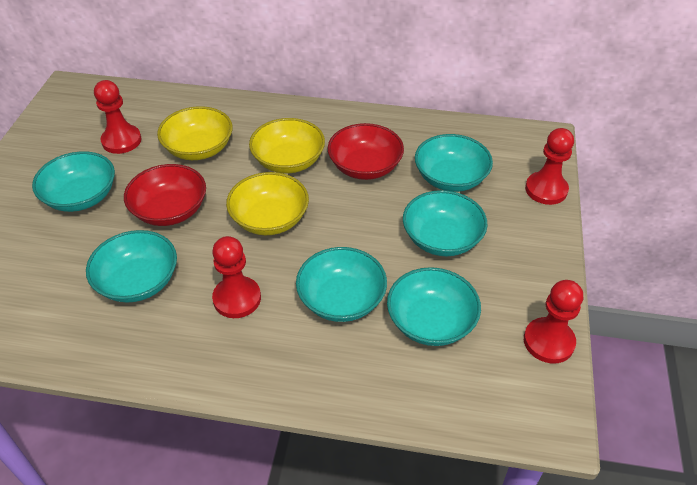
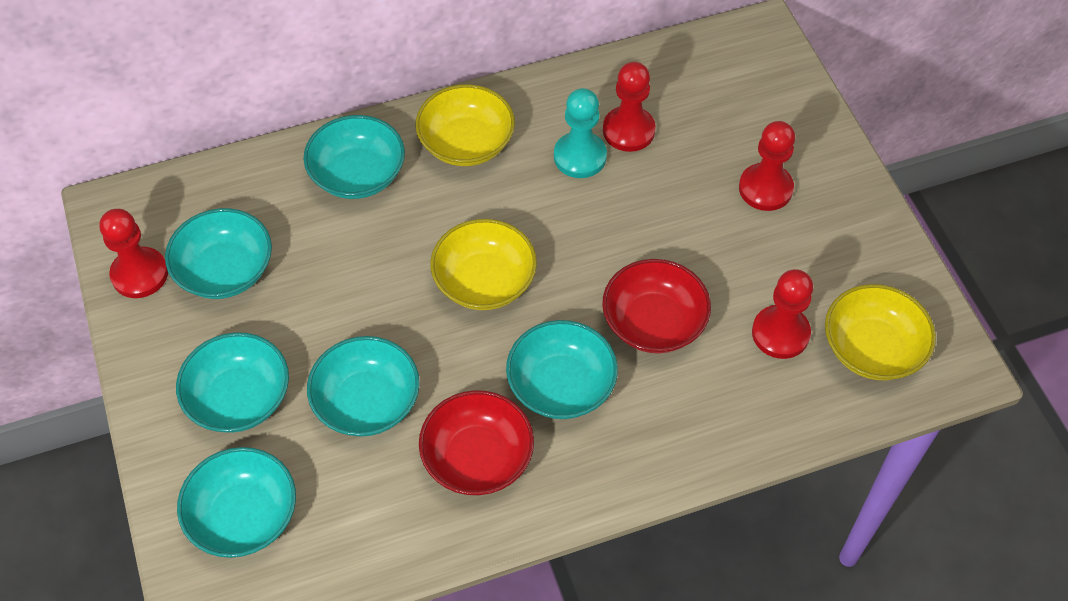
turquoise pawn: 0 -> 1

